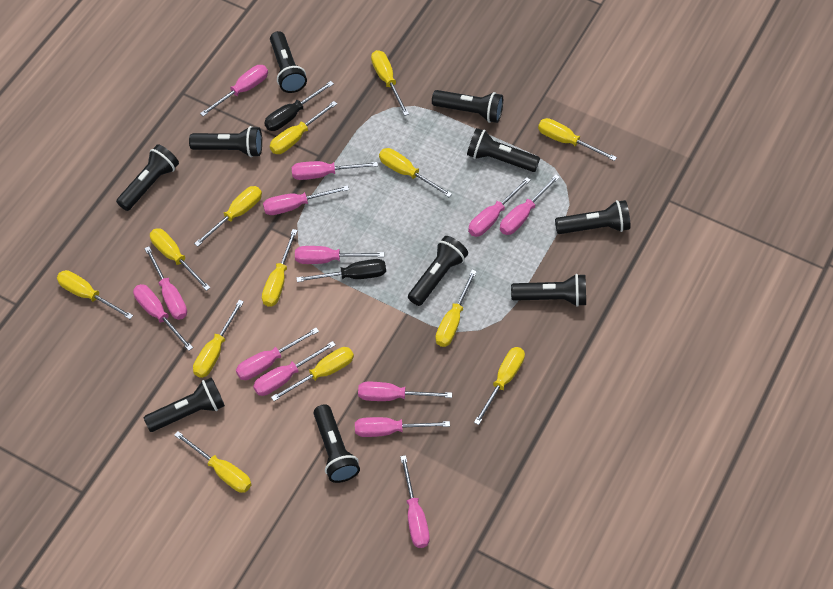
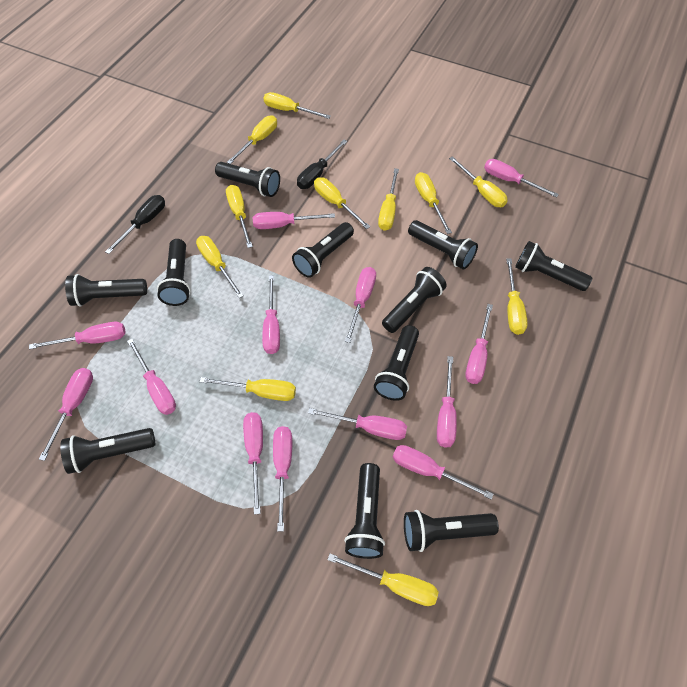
black flashlight: 10 -> 11
yellow screwdriver: 13 -> 11

